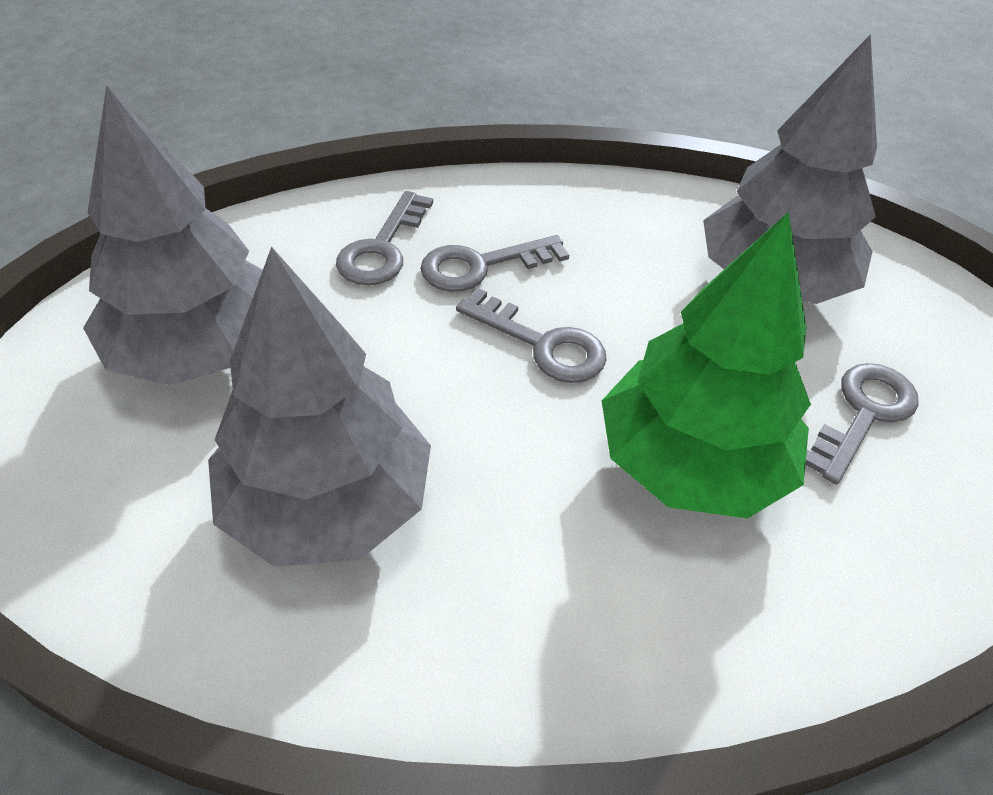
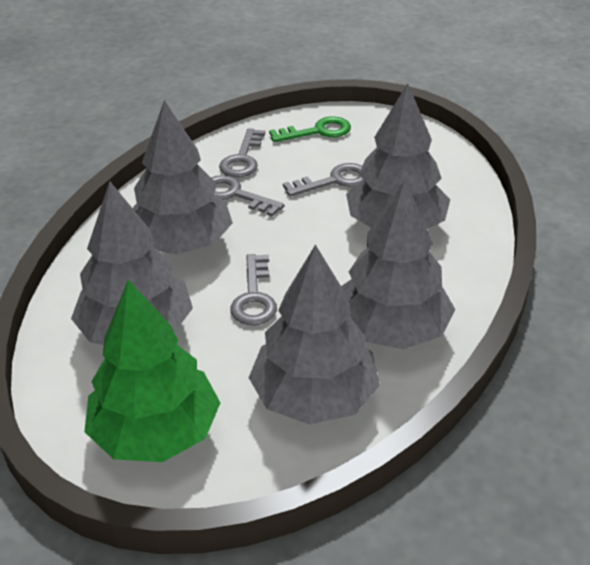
green key: 0 -> 1
grey tree: 3 -> 5

